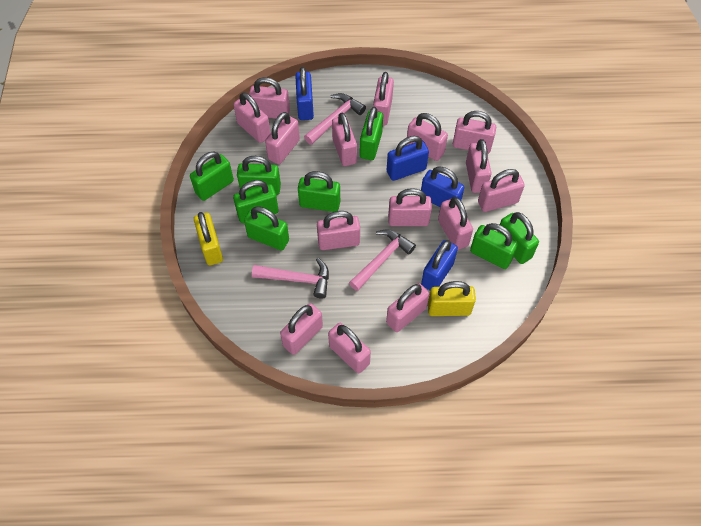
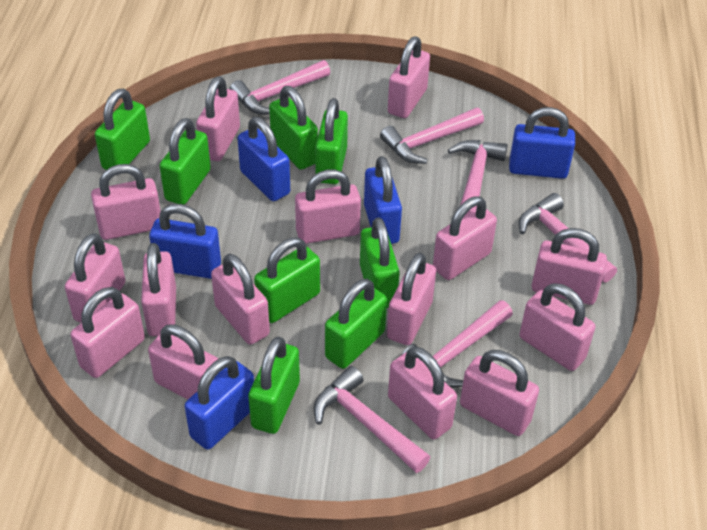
blue padlock: 4 -> 5
pink hammer: 3 -> 6
yellow padlock: 2 -> 0

